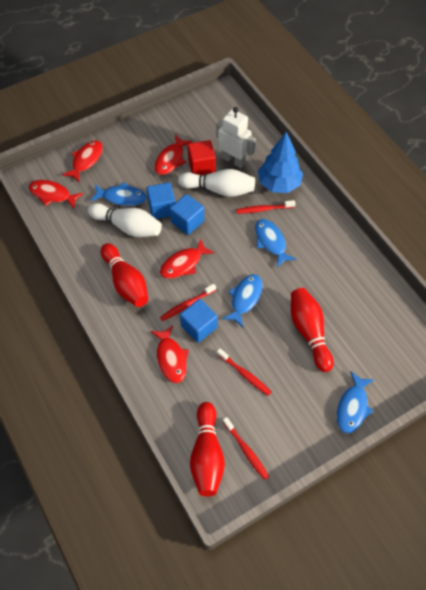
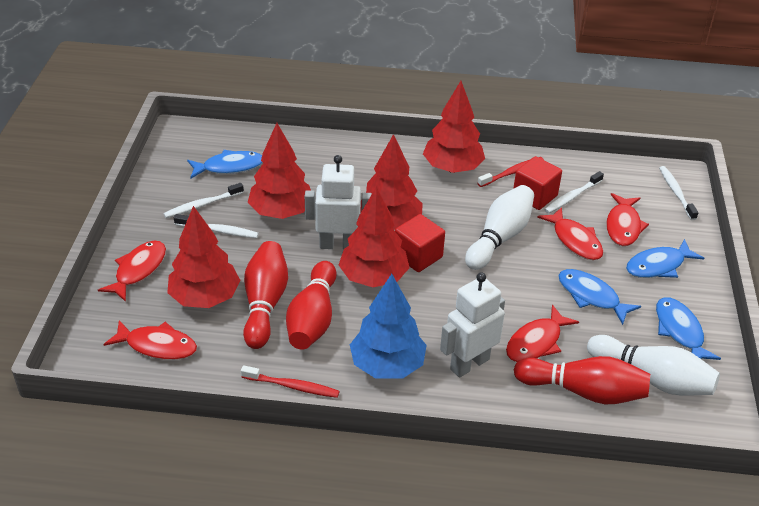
blue cube: 3 -> 0
red cube: 1 -> 2
red toothbrush: 4 -> 2
red tree: 0 -> 5
white robot: 1 -> 2
white toothbrush: 0 -> 4

